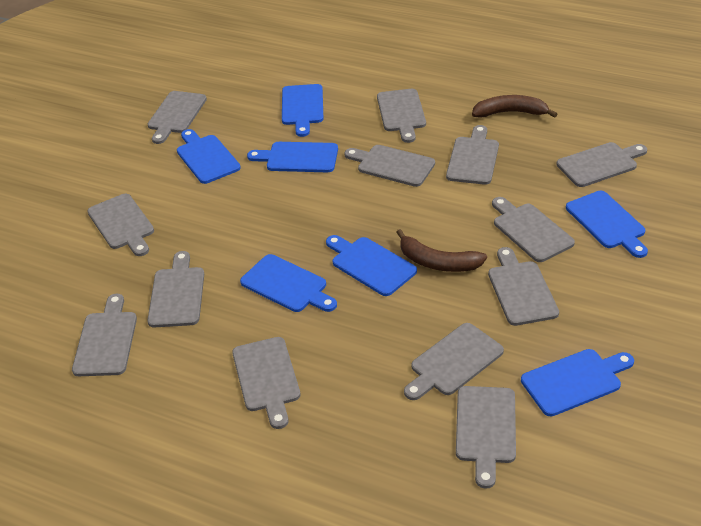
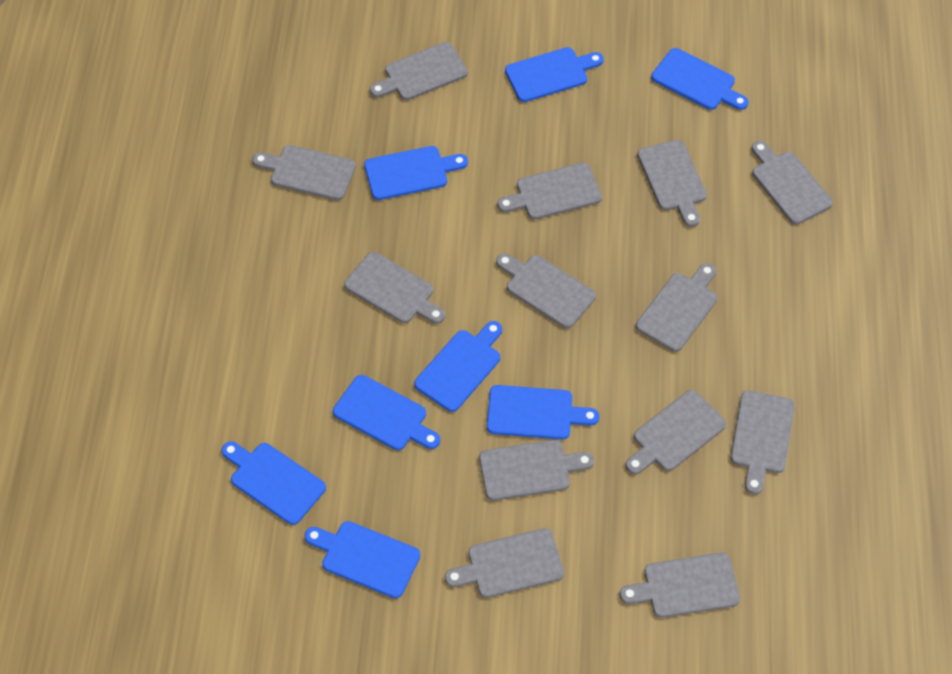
blue cutting board: 7 -> 8
brown banana: 2 -> 0

